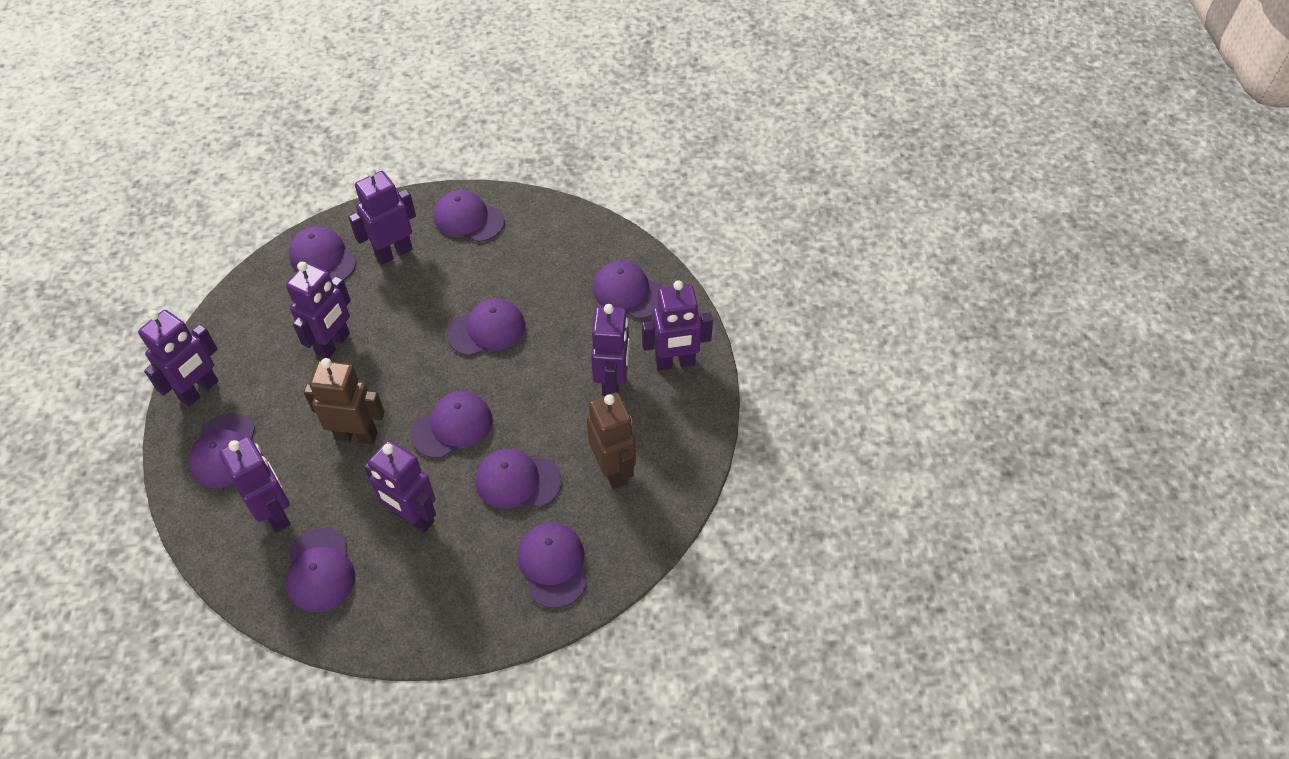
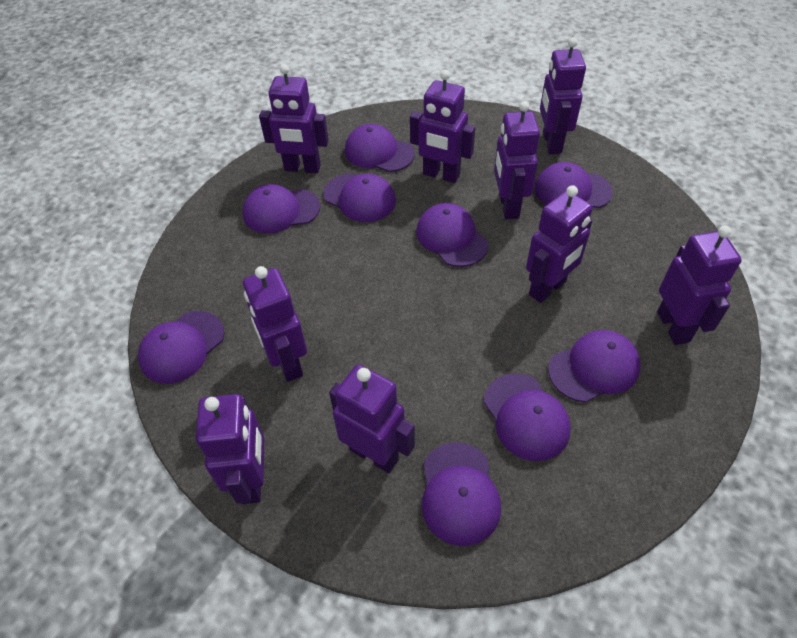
brown robot: 2 -> 0
purple robot: 7 -> 9

